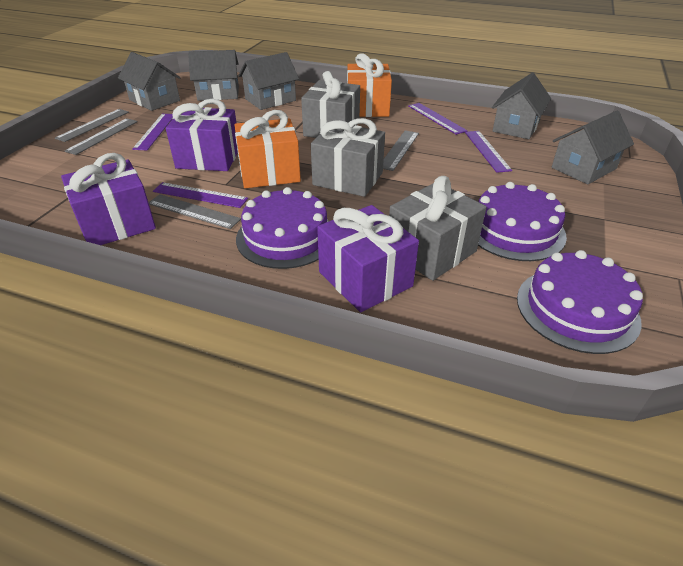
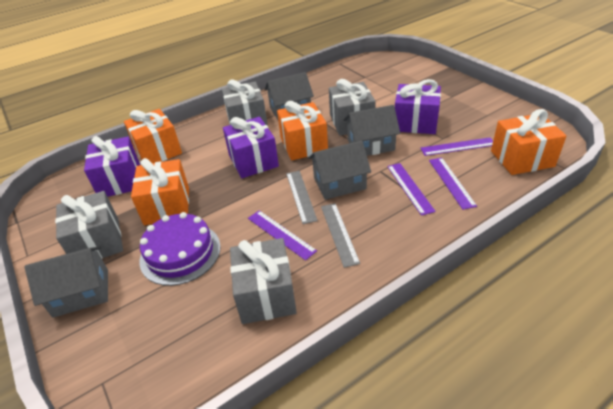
grey gift: 3 -> 4
grey house: 5 -> 4
grey ruler: 4 -> 2
orange gift: 2 -> 4
purple cake: 3 -> 1

